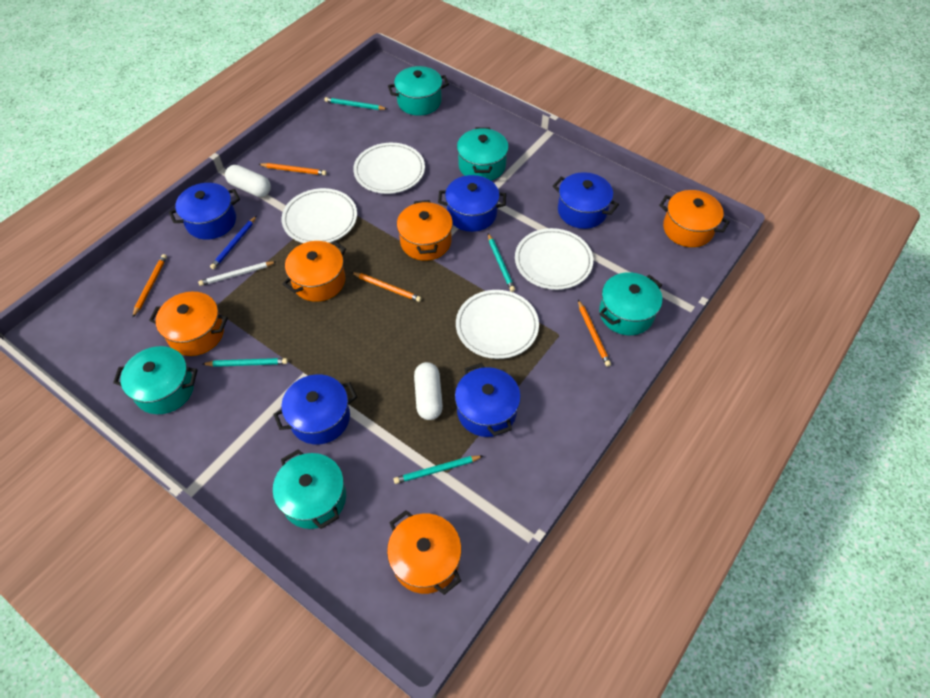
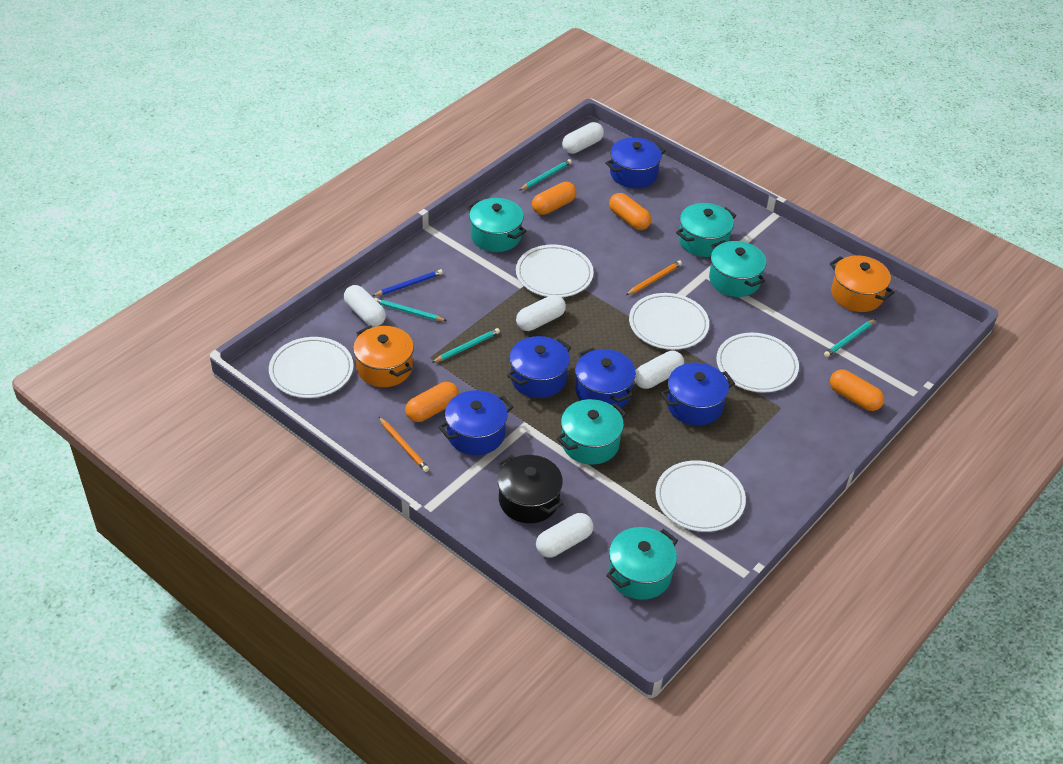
black pot: 0 -> 1
orange capsule: 0 -> 4
orange pencil: 4 -> 2
orange pot: 5 -> 2
white capsule: 2 -> 5
white pencil: 1 -> 0
white plate: 4 -> 5

